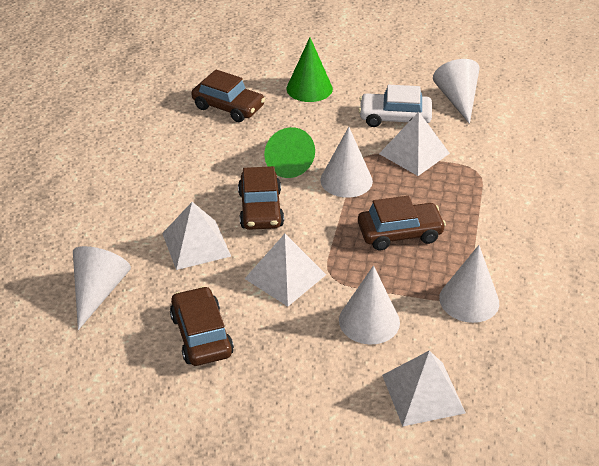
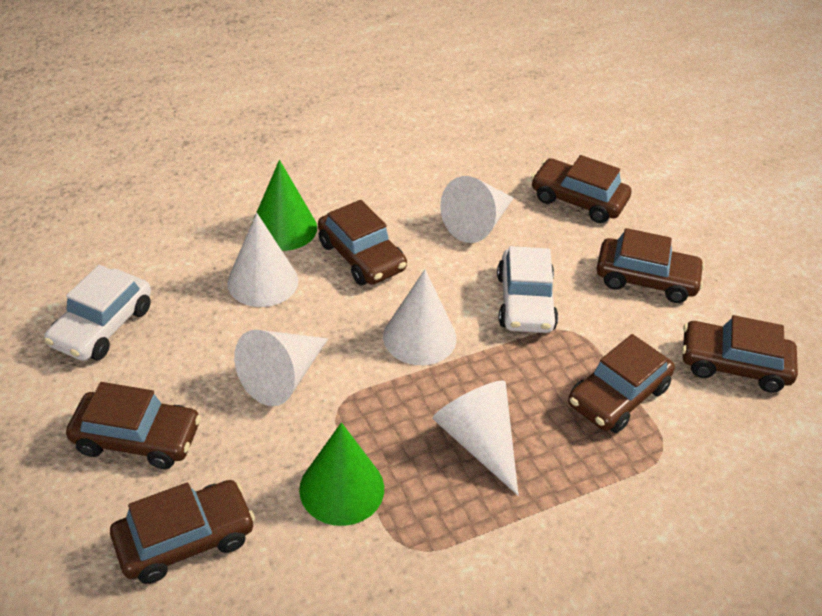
brown car: 4 -> 7
white car: 1 -> 2
white pyramid: 4 -> 0

